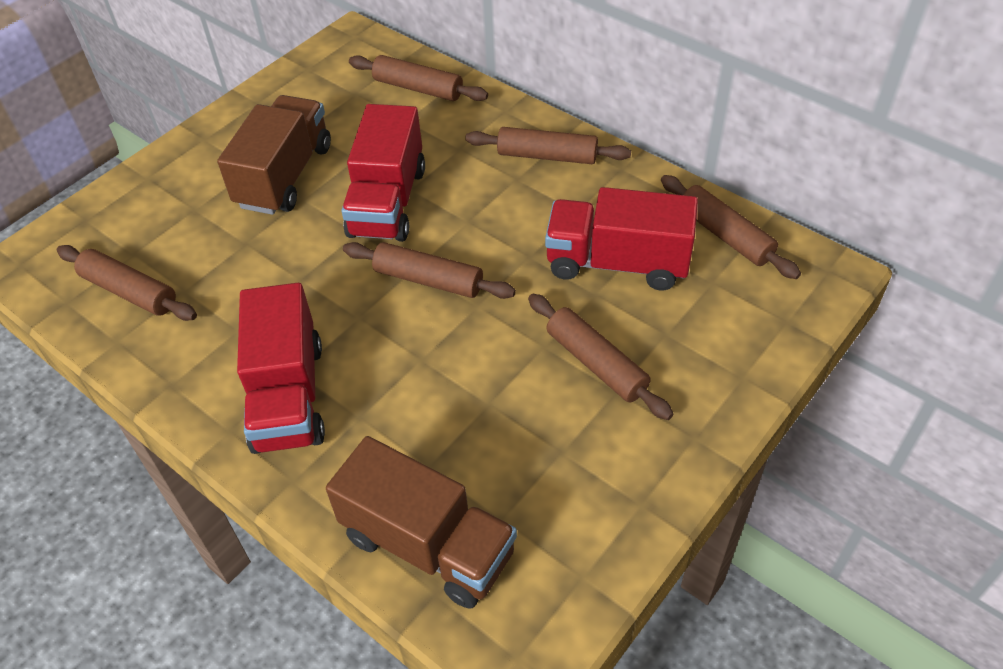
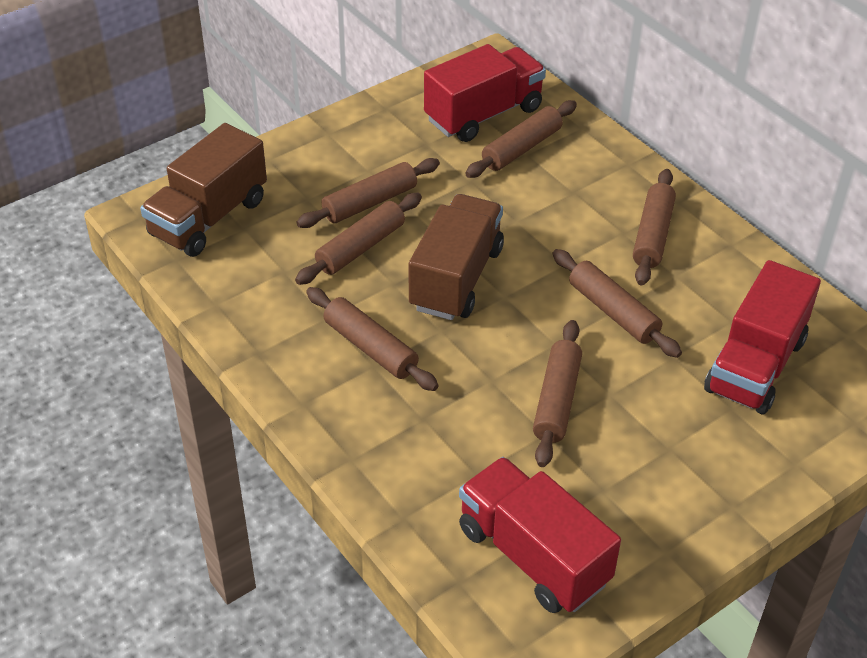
brown rolling pin: 6 -> 7

